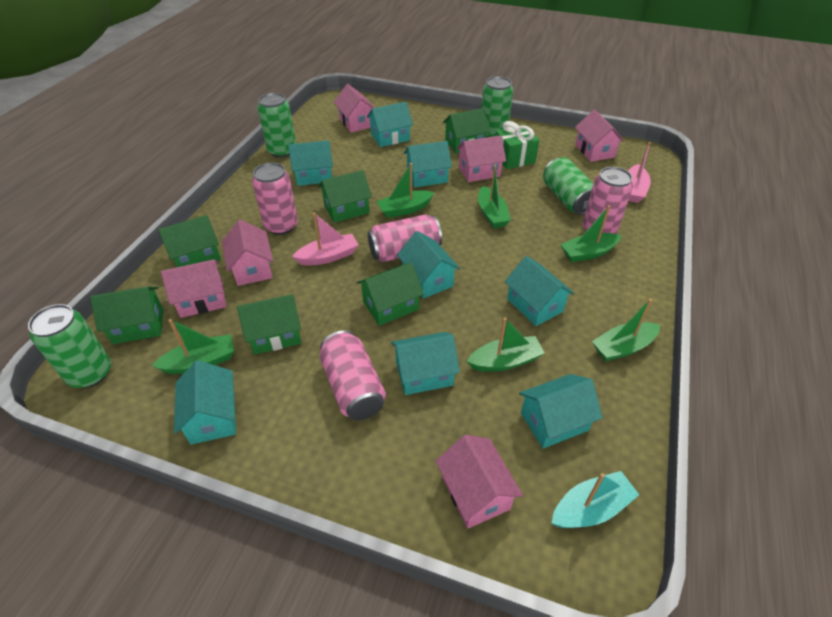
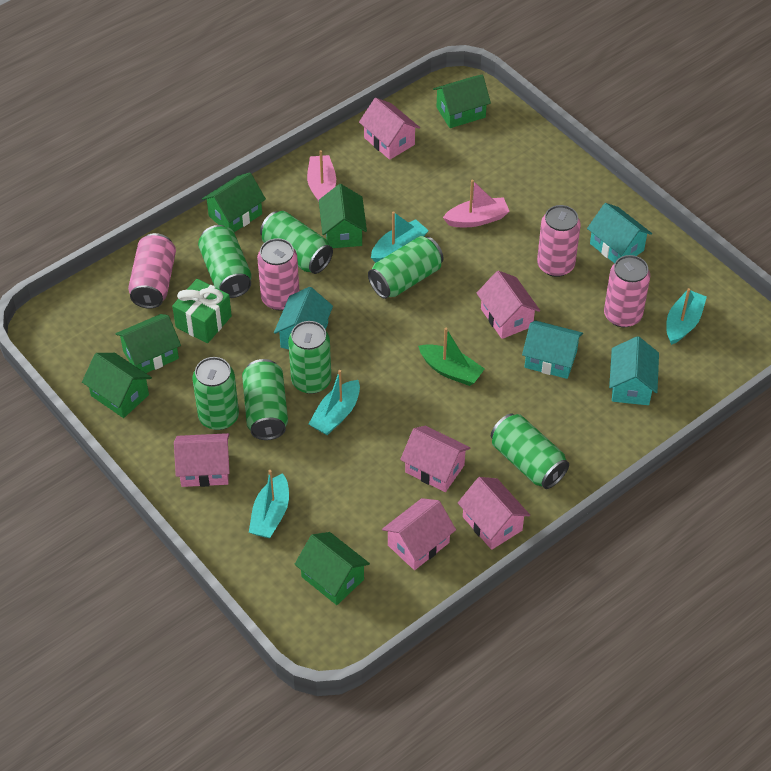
green boat: 6 -> 1
green can: 4 -> 7
turquoise boat: 1 -> 4
turquoise house: 8 -> 4

